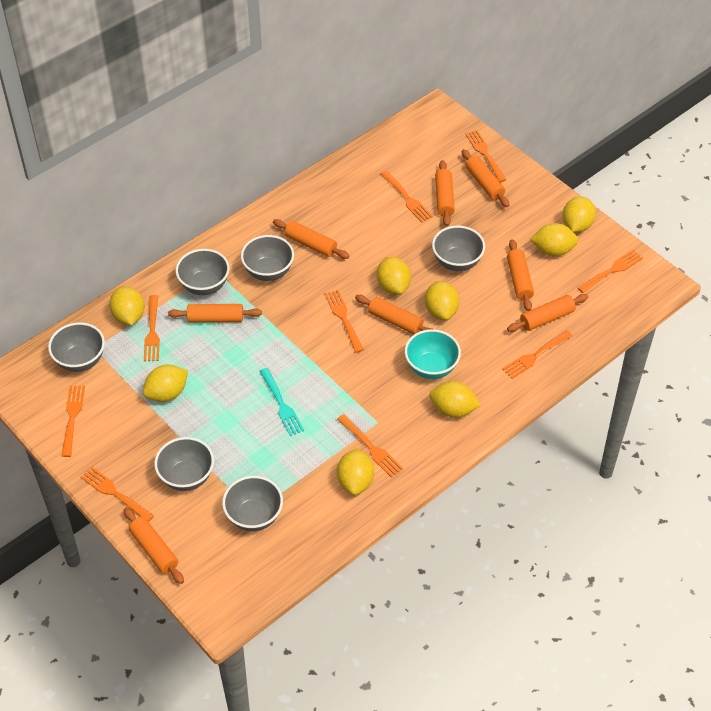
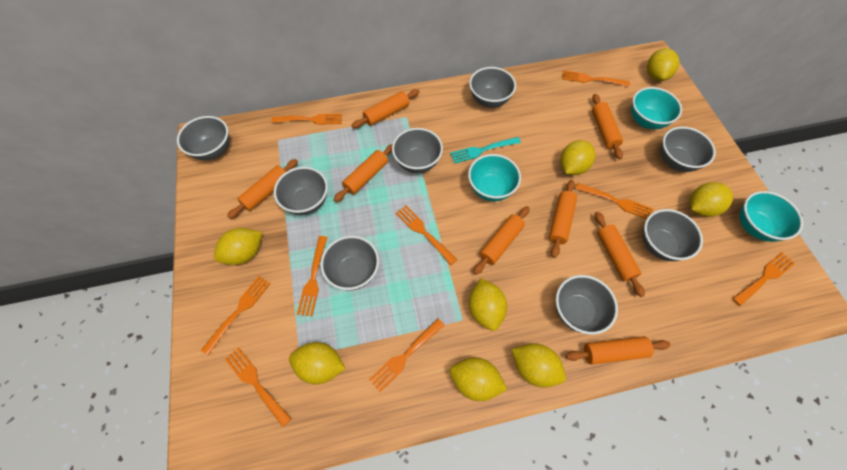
grey bowl: 6 -> 8
turquoise bowl: 1 -> 3

